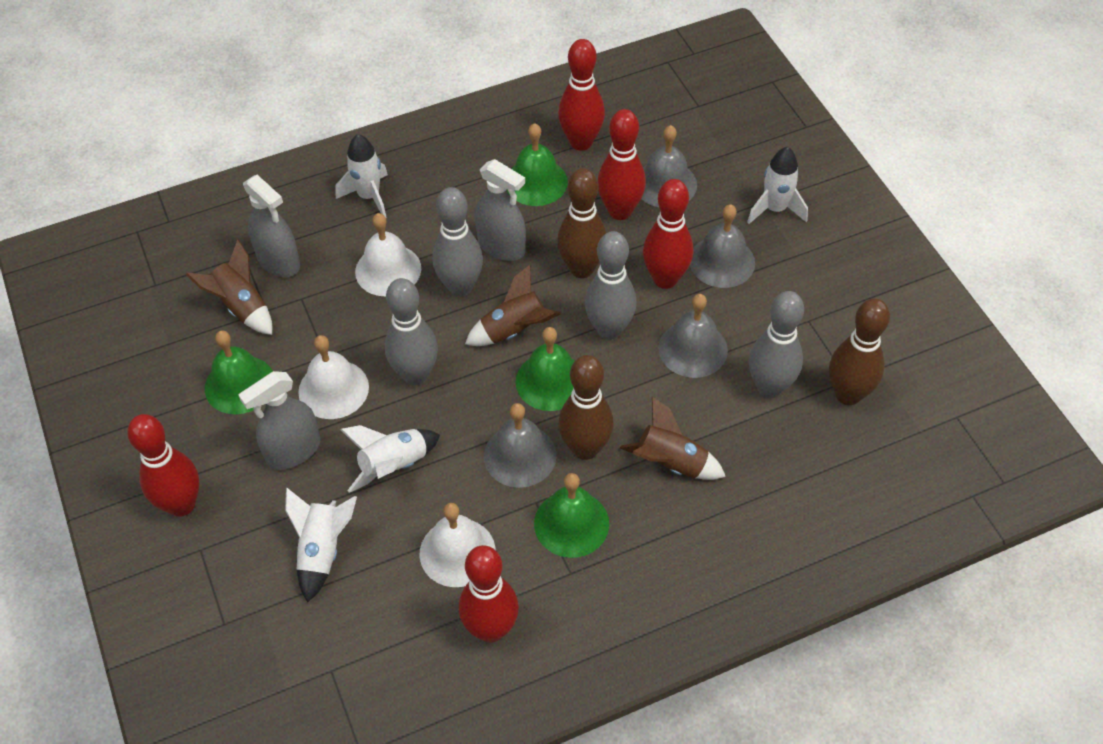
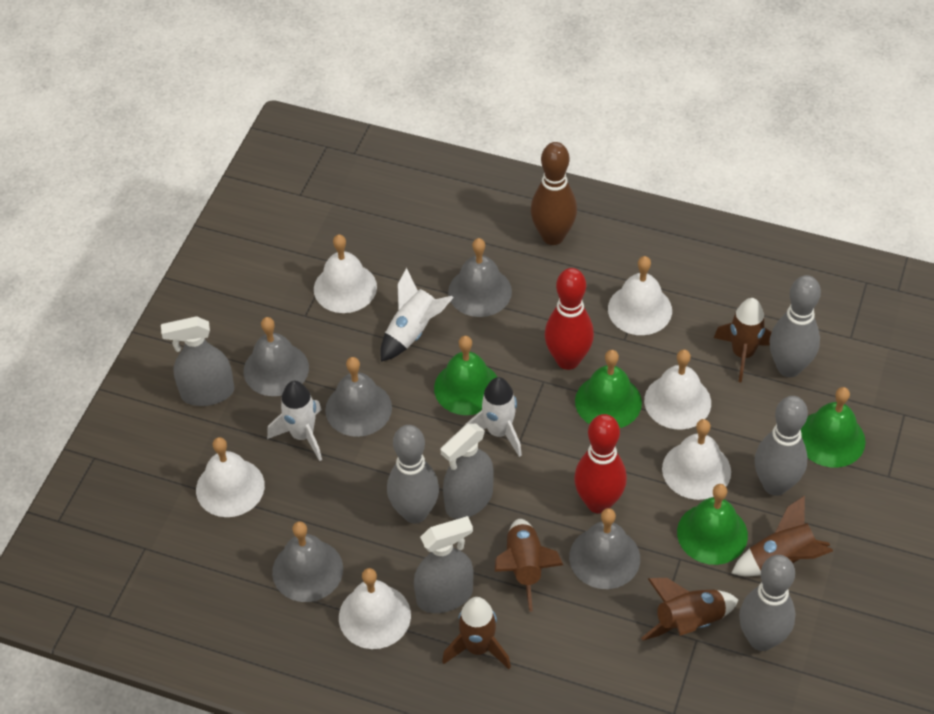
brown bowling pin: 3 -> 1
brown rocket: 3 -> 5
grey bell: 4 -> 5
red bowling pin: 5 -> 2
white bell: 3 -> 6
white rocket: 4 -> 3

